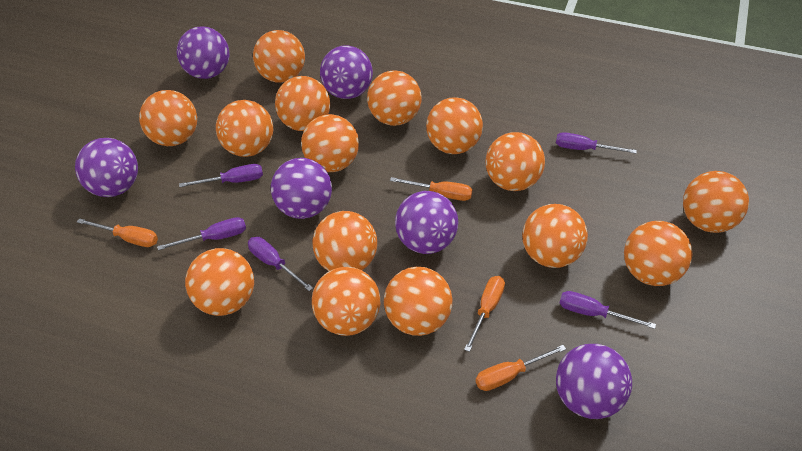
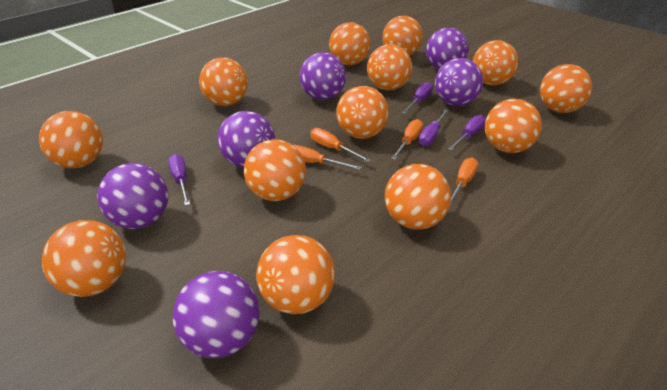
orange ball: 15 -> 13
purple screwdriver: 5 -> 4

